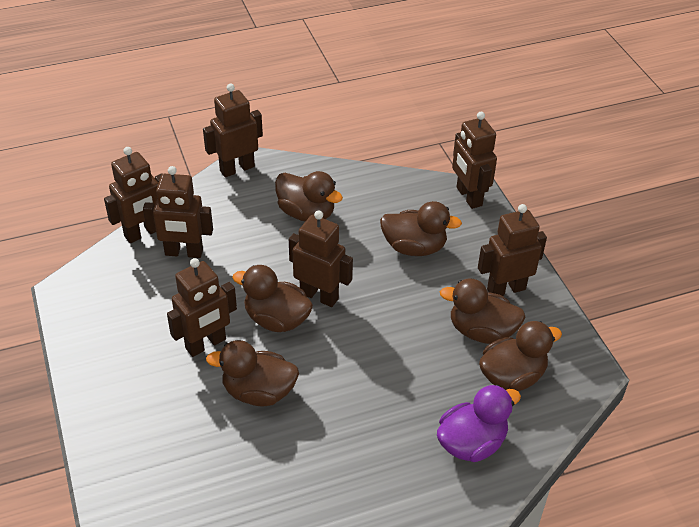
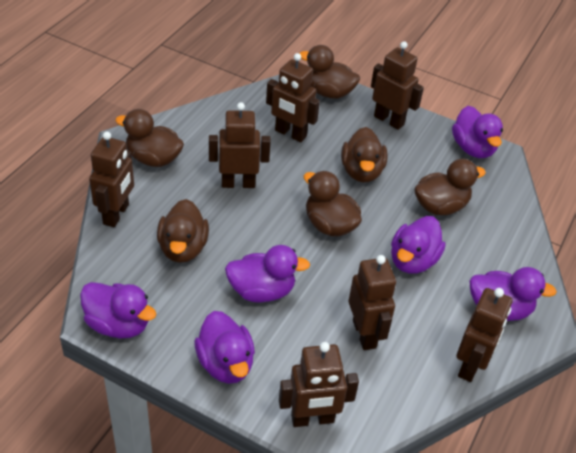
purple duck: 1 -> 6

